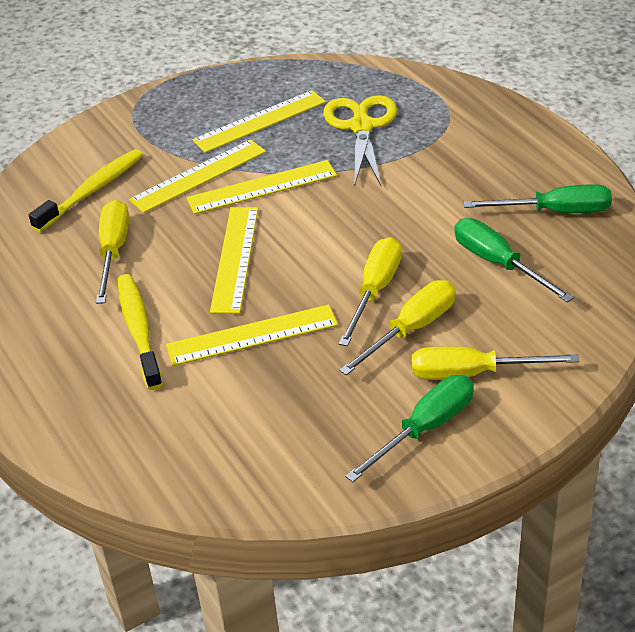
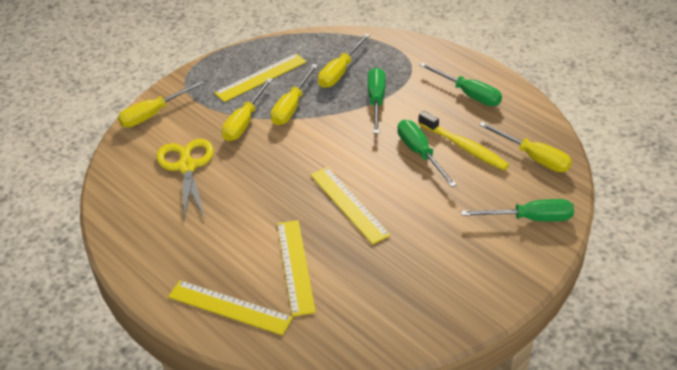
green screwdriver: 3 -> 4
yellow ruler: 5 -> 4
yellow screwdriver: 4 -> 5
yellow toothbrush: 2 -> 1

